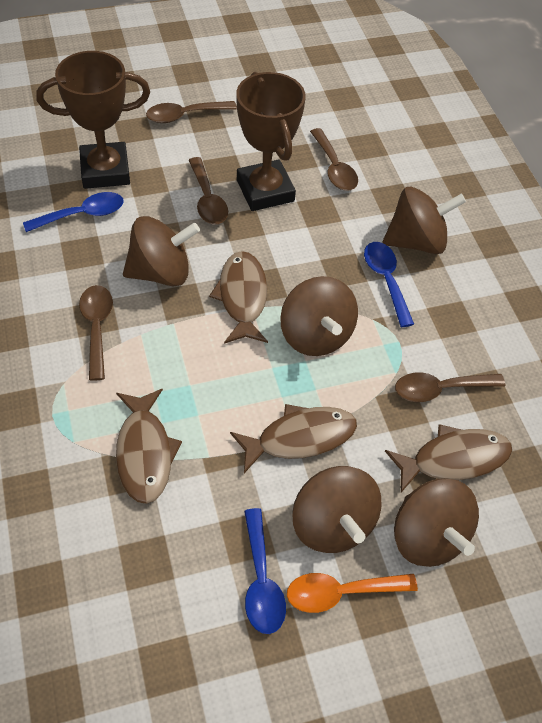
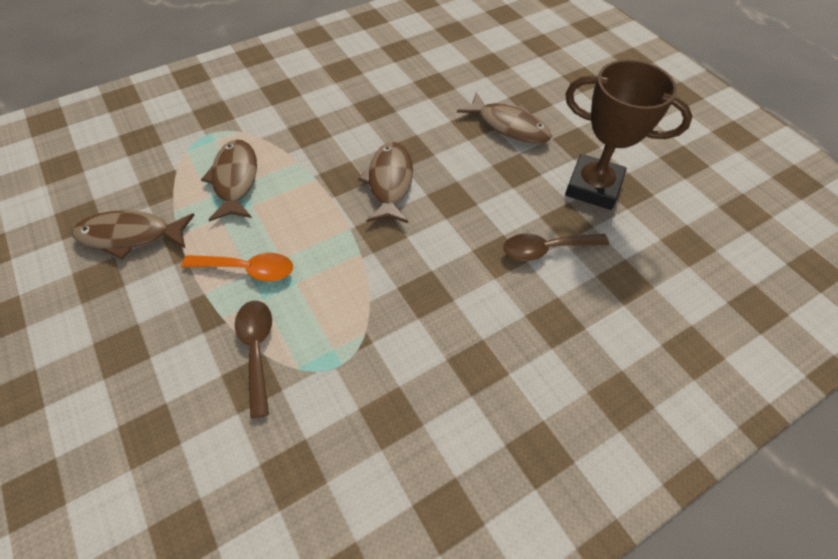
blue spoon: 3 -> 0
brown spinning top: 5 -> 0
brown spoon: 5 -> 2
brown trophy: 2 -> 1

